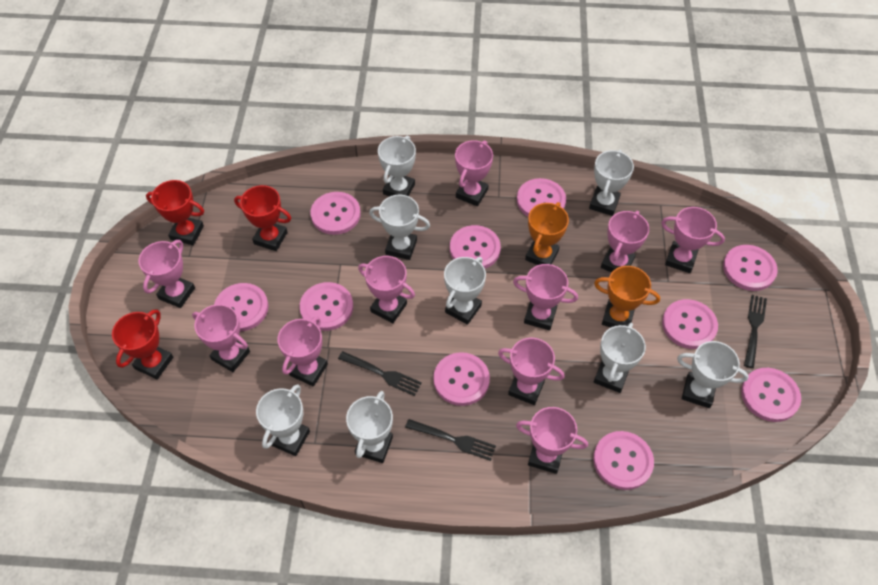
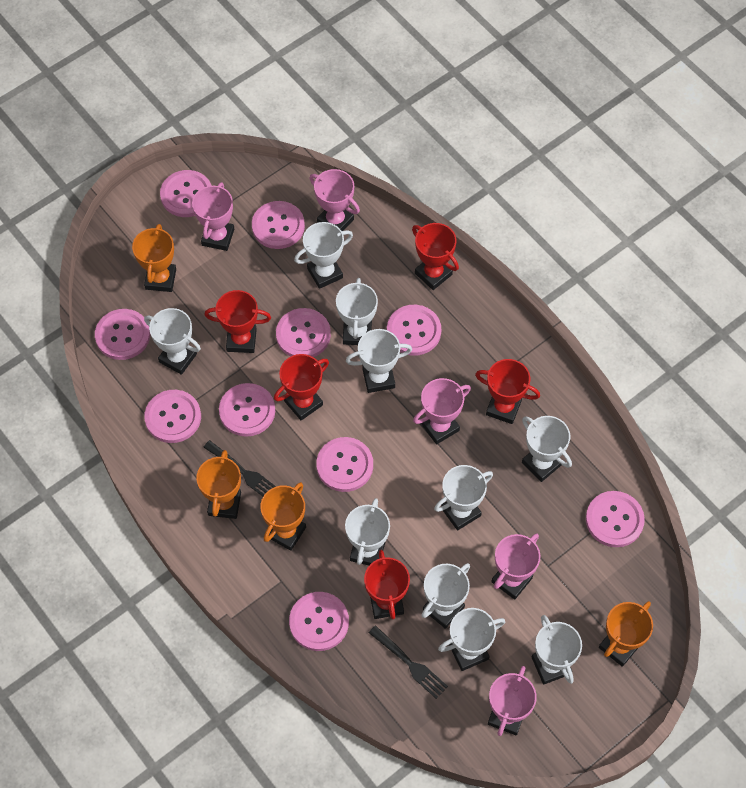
black fork: 3 -> 2
orange trophy: 2 -> 4
pink trophy: 10 -> 5
red trophy: 3 -> 5
white trophy: 8 -> 10

